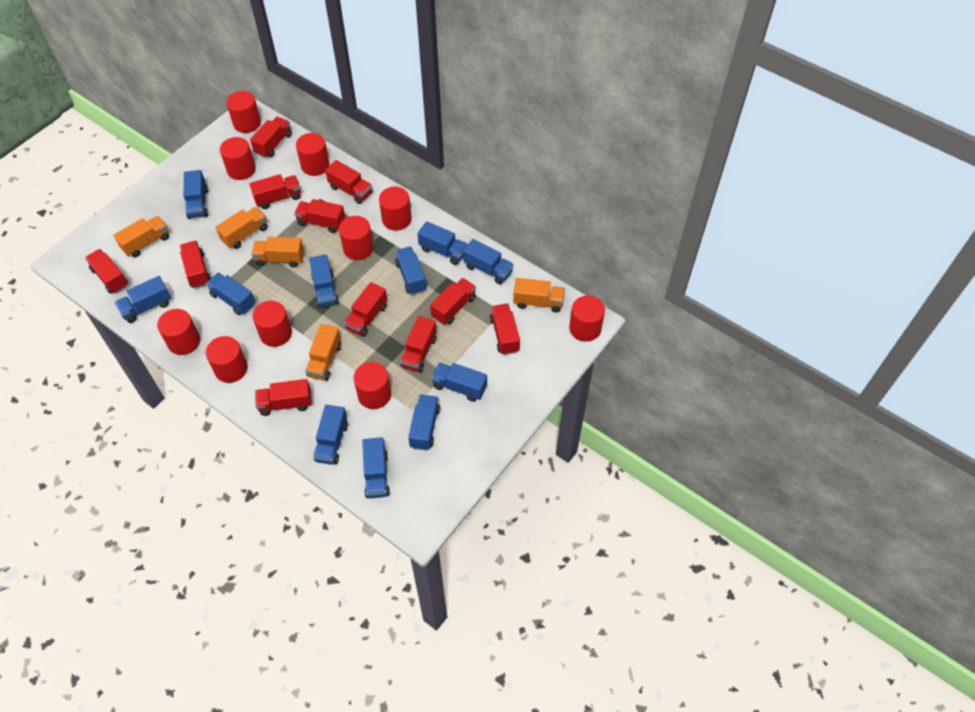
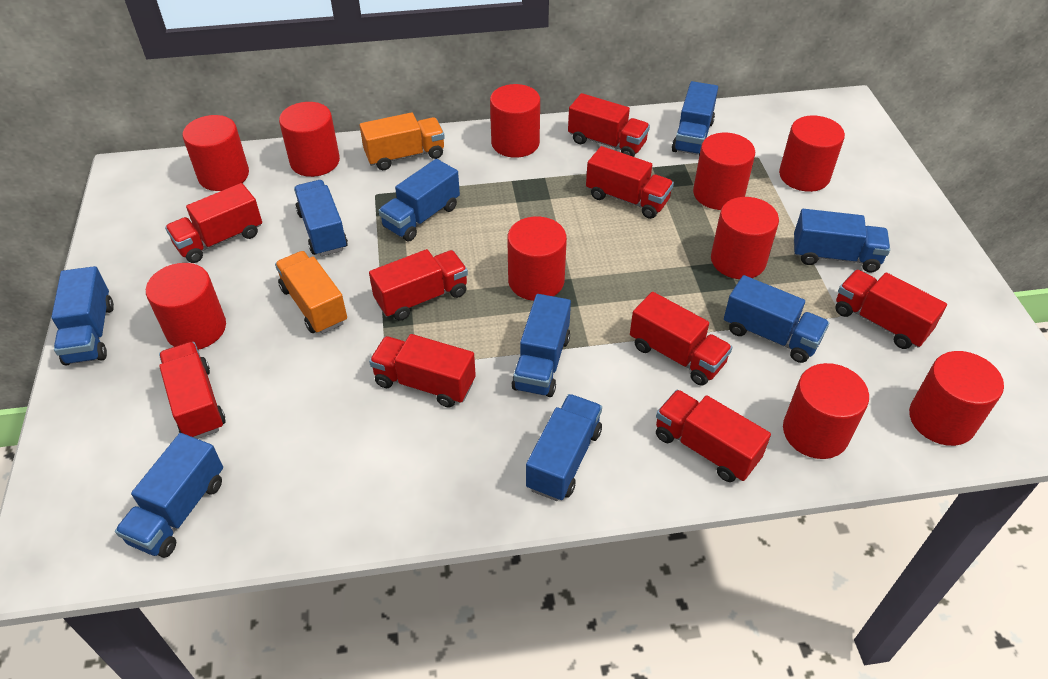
blue truck: 11 -> 9
orange truck: 5 -> 2
red truck: 11 -> 9

